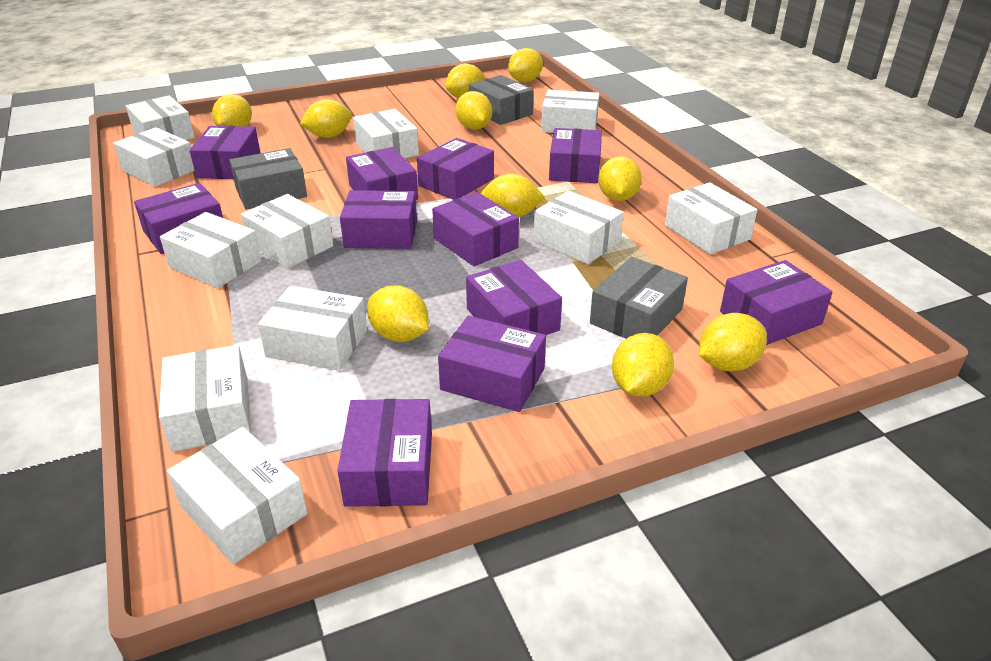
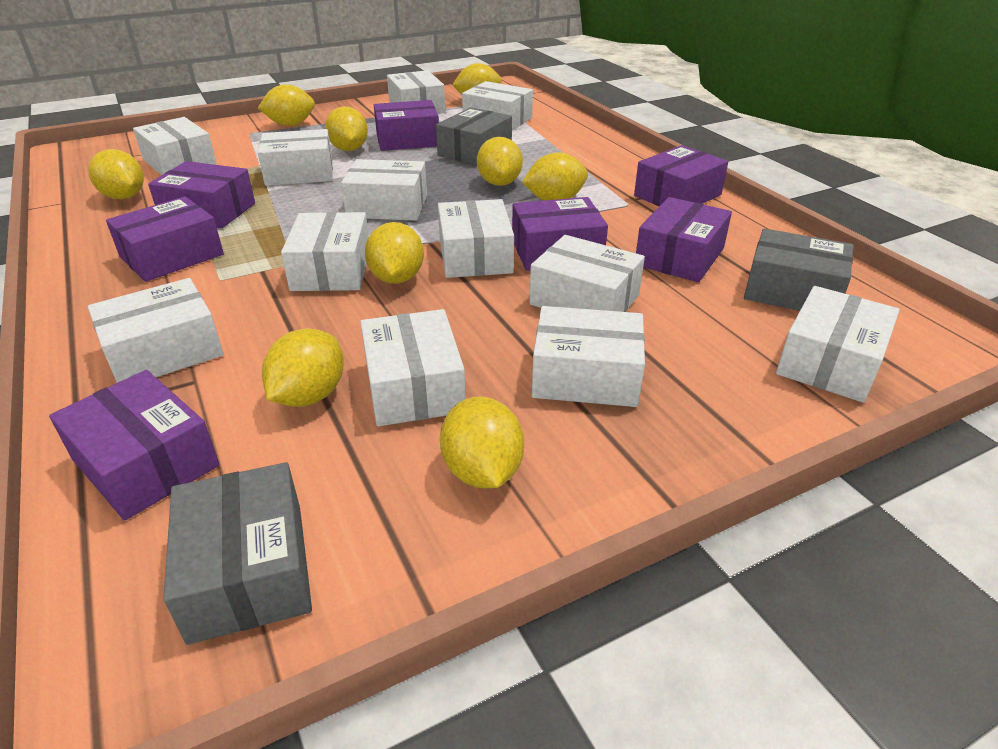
purple box: 11 -> 7
white box: 11 -> 12
yellow lemon: 10 -> 9

